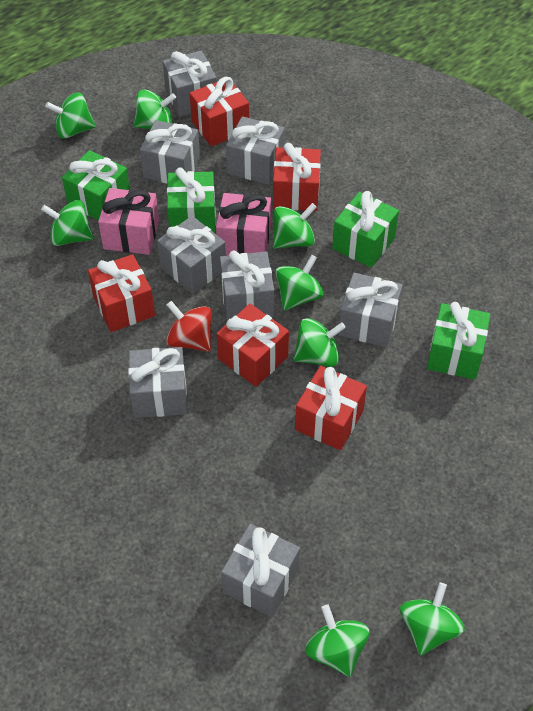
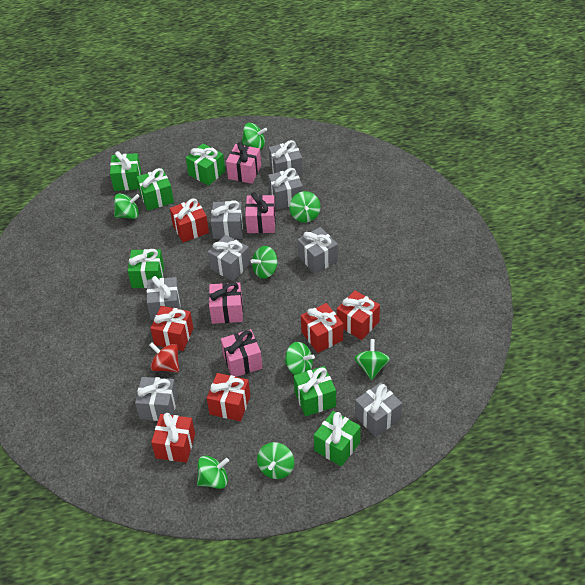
green gift: 4 -> 6
pink gift: 2 -> 4
red gift: 5 -> 6

